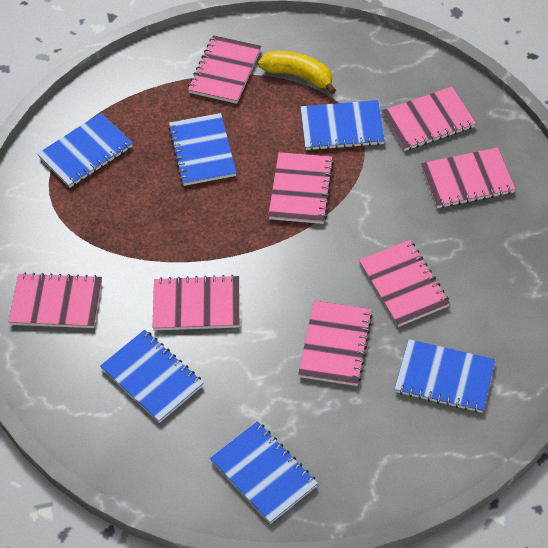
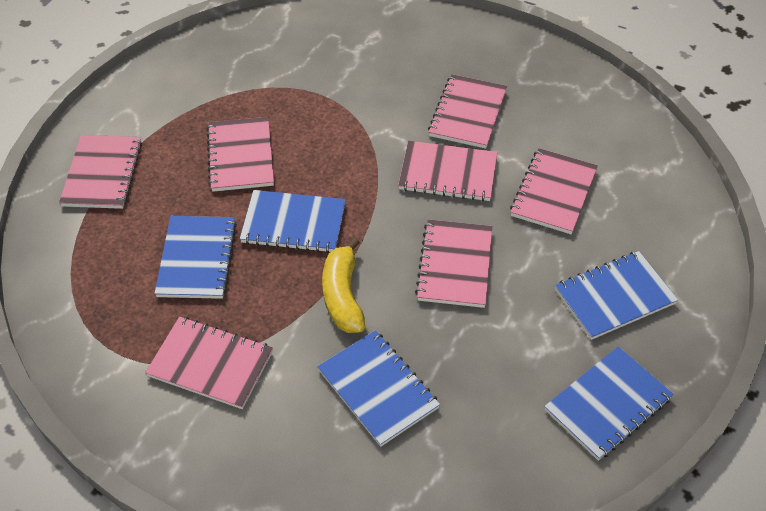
blue notebook: 6 -> 5
pink notebook: 8 -> 7

